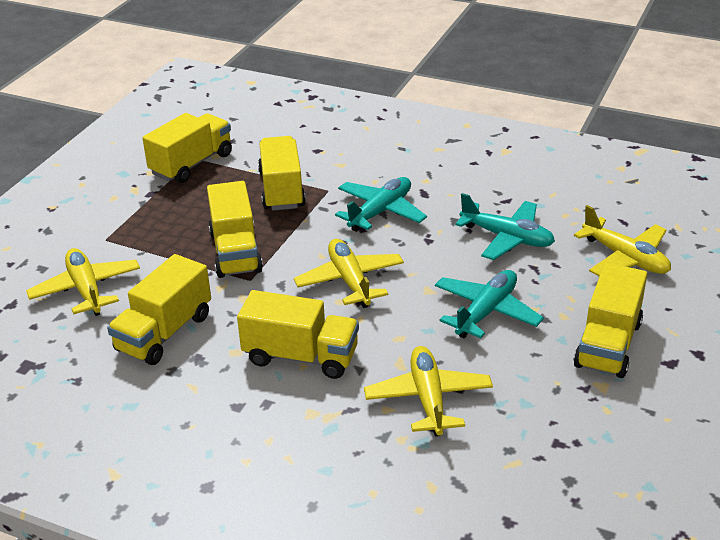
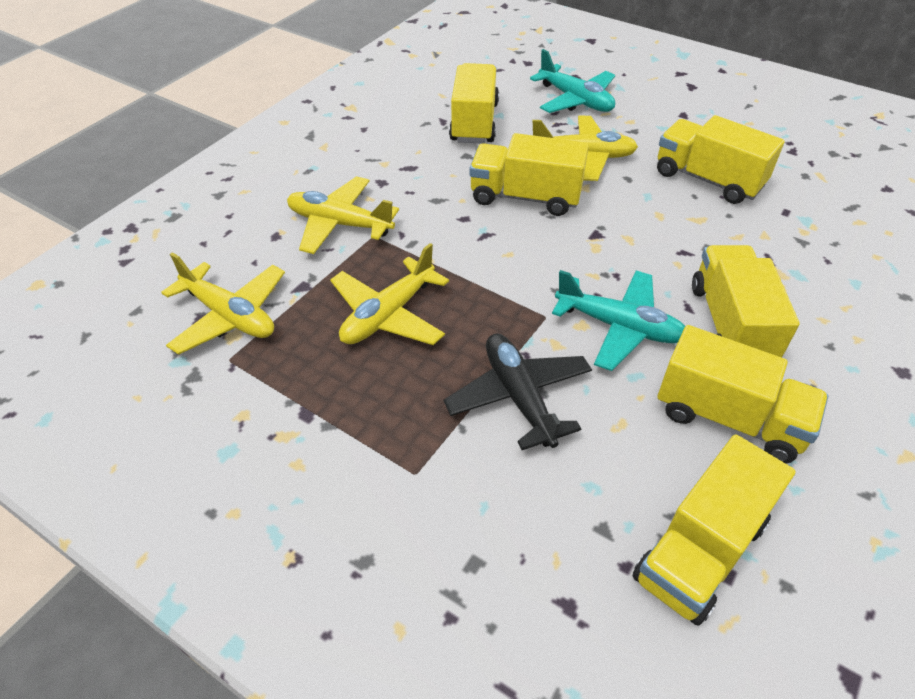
black plane: 0 -> 1
turquoise plane: 3 -> 2

